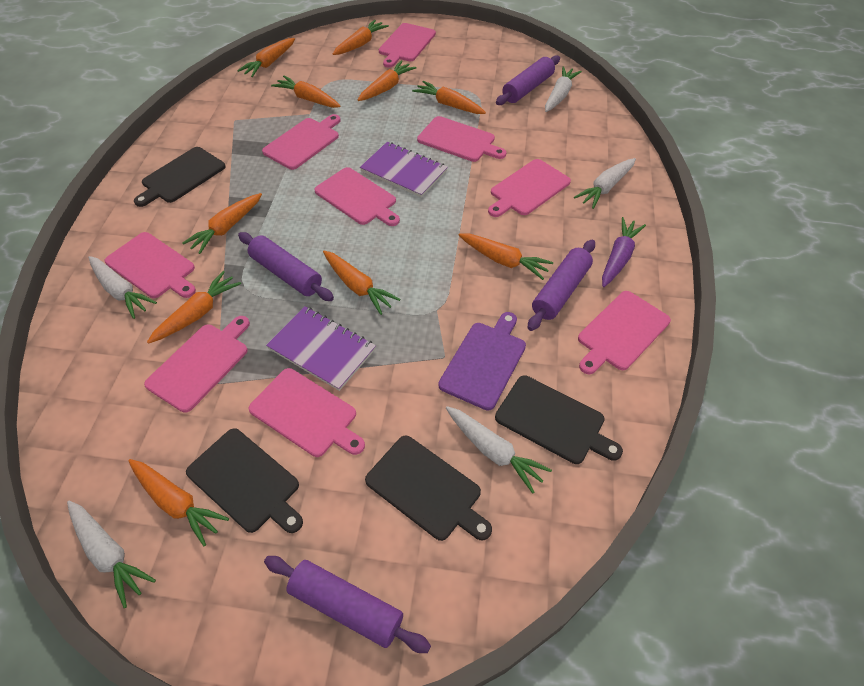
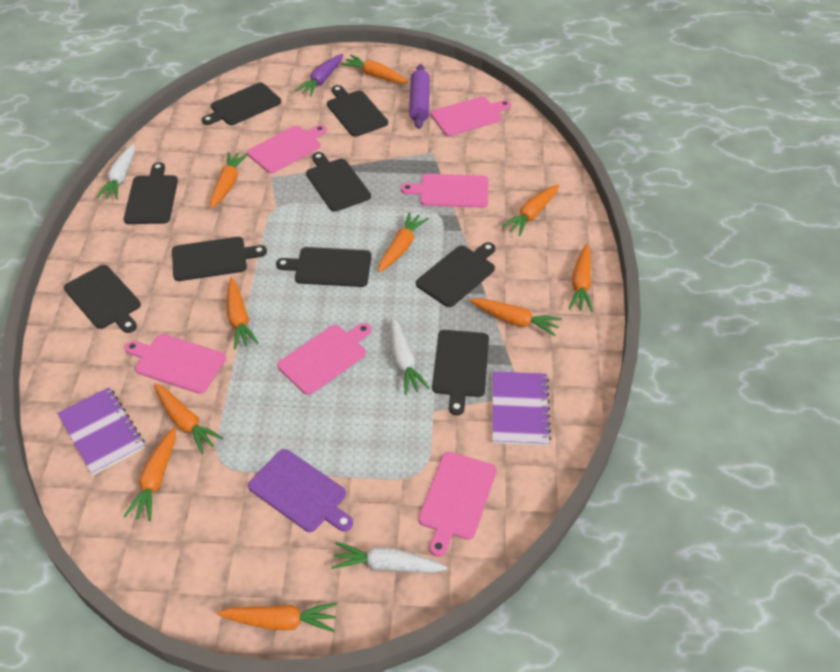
black cutting board: 4 -> 9
pink cutting board: 9 -> 6
purple rolling pin: 4 -> 1
white carrot: 5 -> 3

